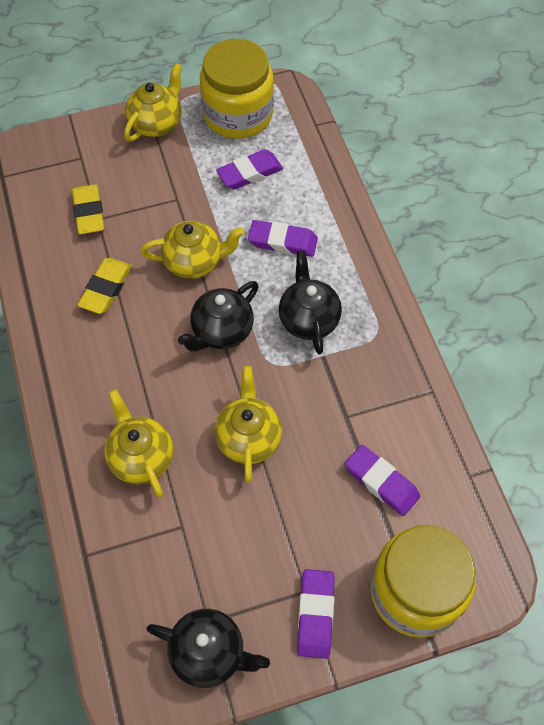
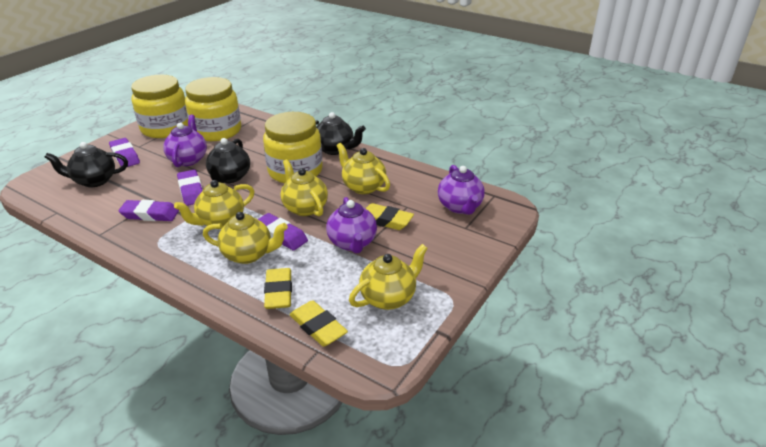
purple teapot: 0 -> 3
yellow eraser: 2 -> 3
yellow jar: 2 -> 3
yellow teapot: 4 -> 5

